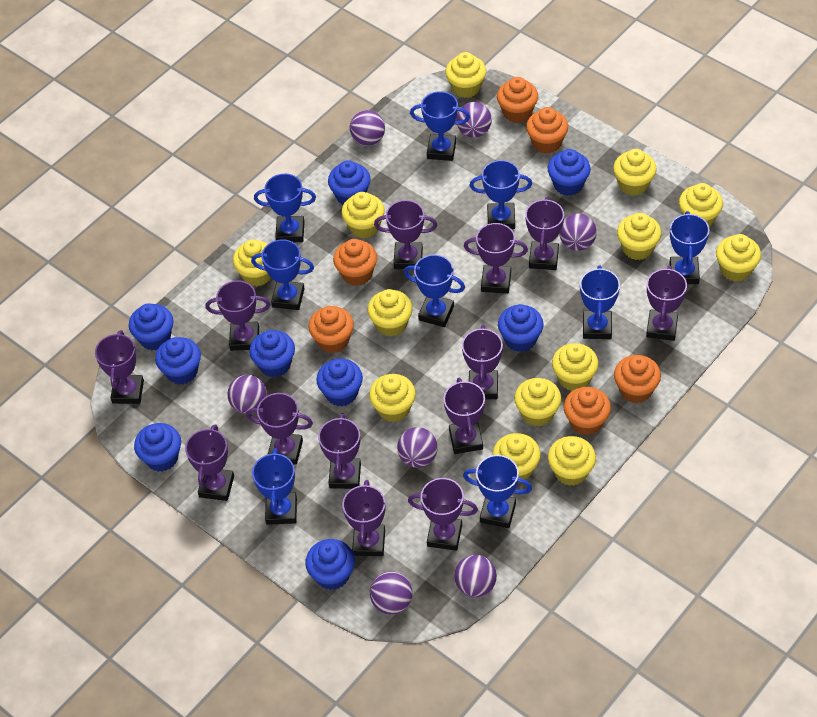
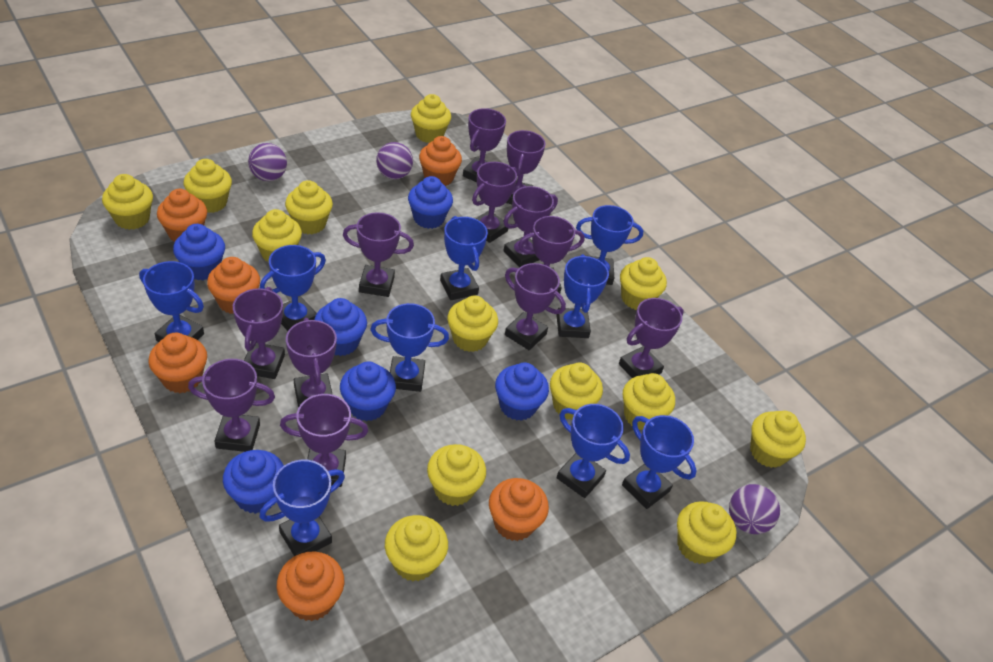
blue cupcake: 9 -> 6
purple ball: 7 -> 3
purple trophy: 13 -> 12

